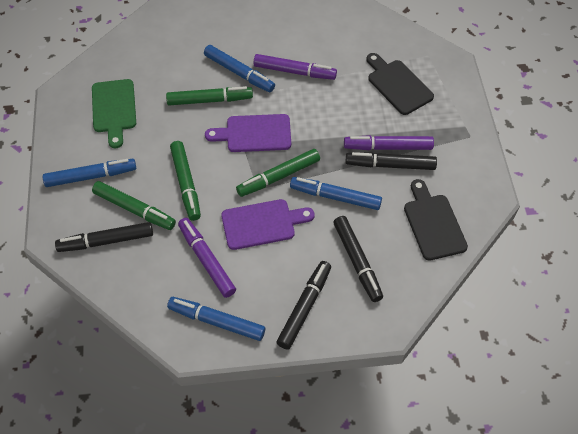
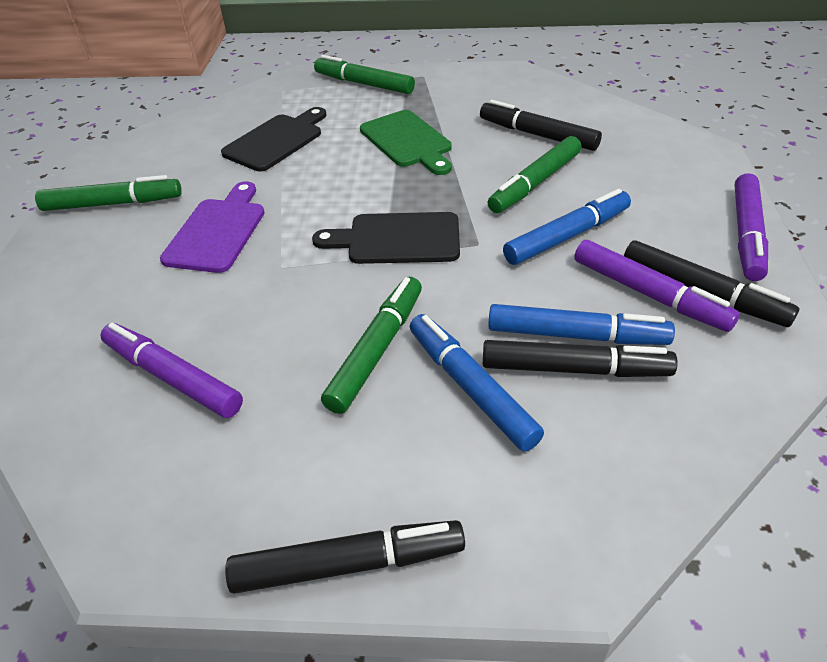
blue marker: 4 -> 3
purple cutting board: 2 -> 1

